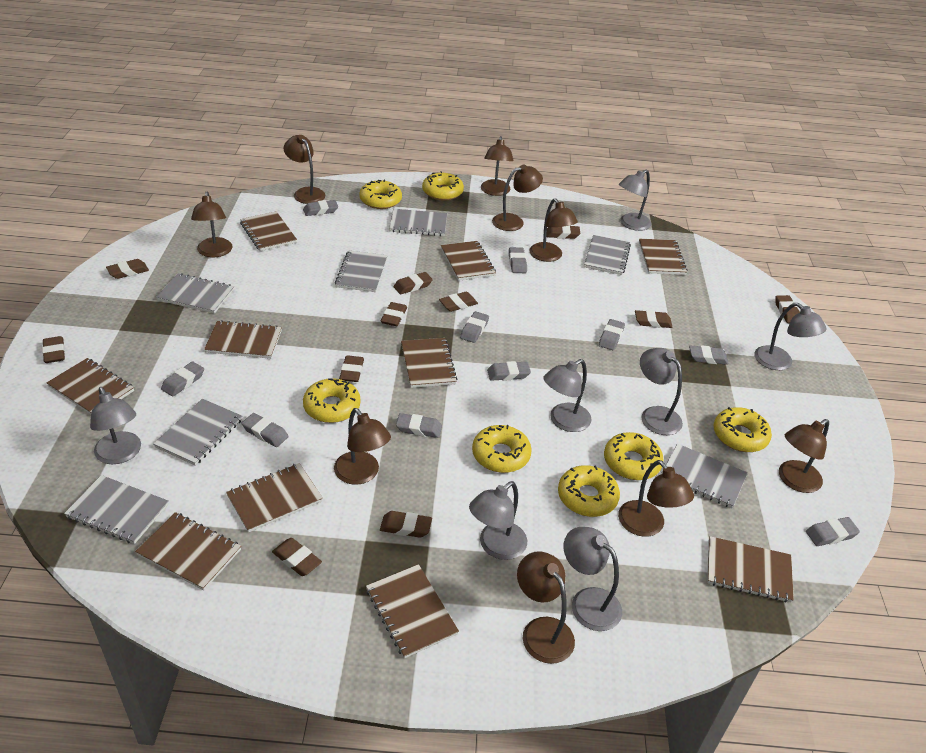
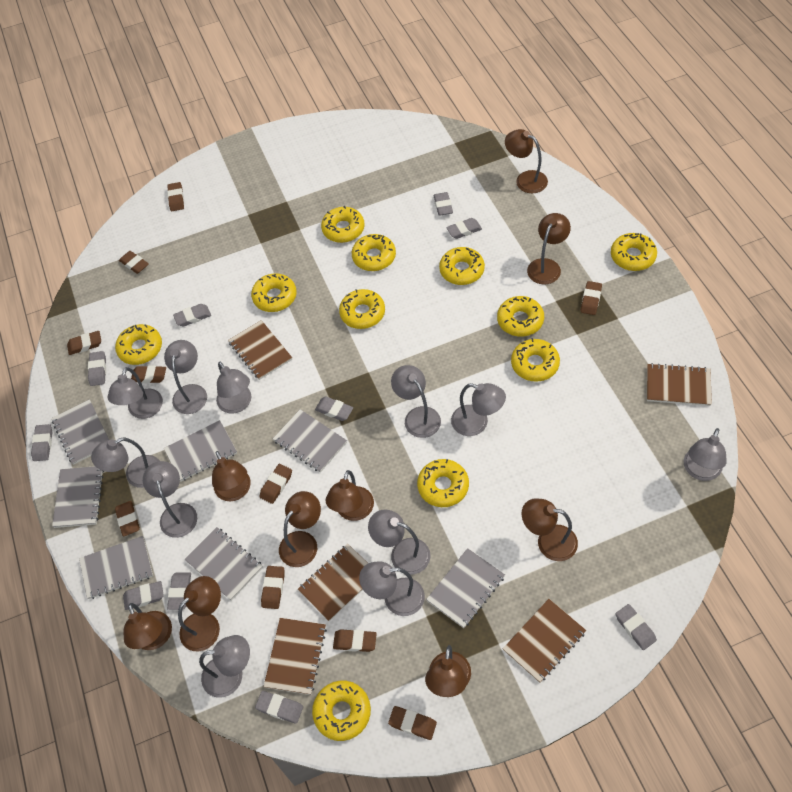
brown eraser: 11 -> 10
brown notebook: 10 -> 5
grey lamp: 7 -> 11
yellow donut: 7 -> 11

